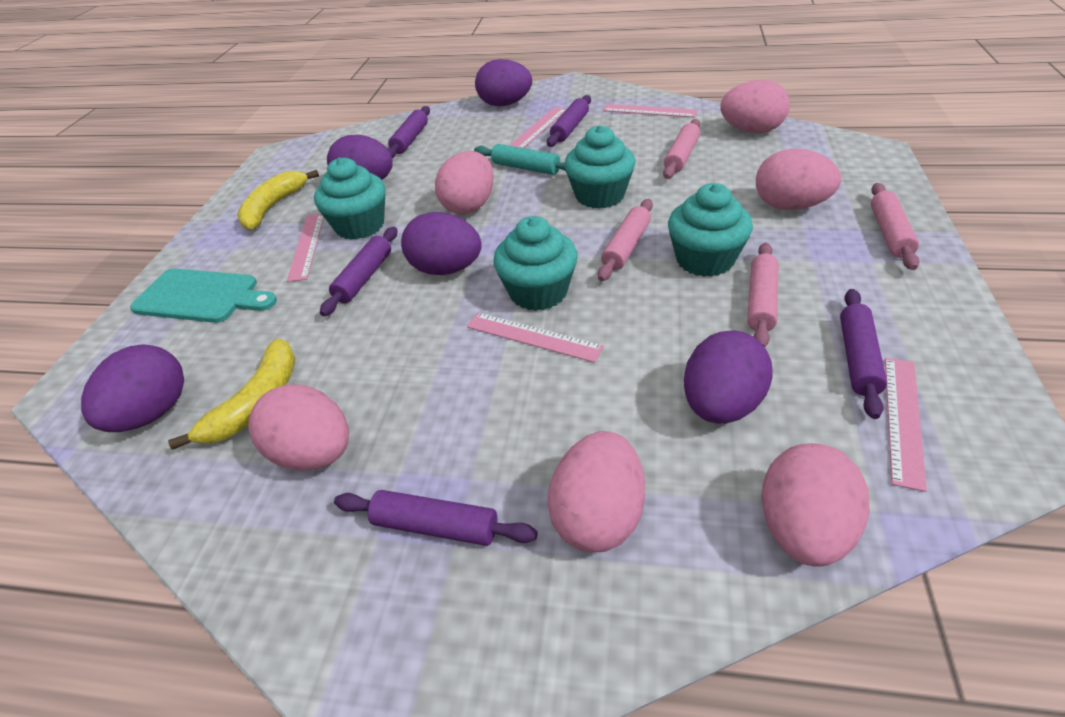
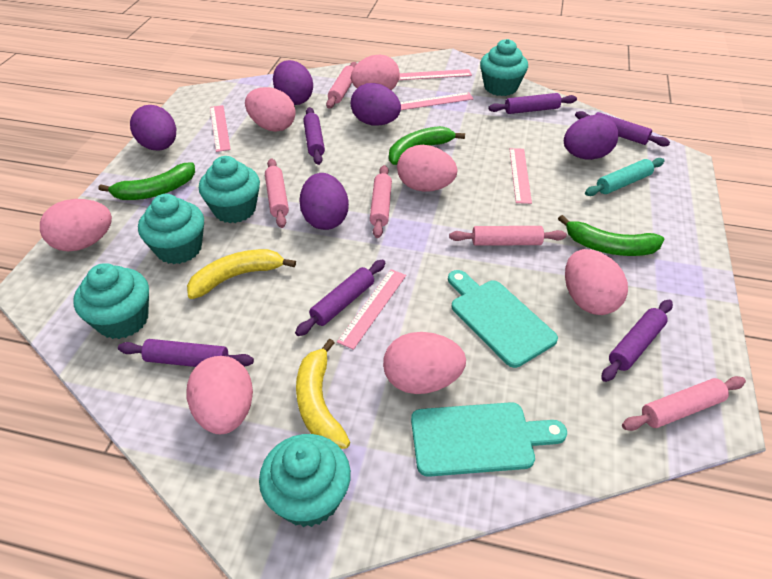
green banana: 0 -> 3
pink egg: 6 -> 7
pink rolling pin: 4 -> 5
purple rolling pin: 5 -> 6
turquoise cupcake: 4 -> 5
turquoise cutting board: 1 -> 2

